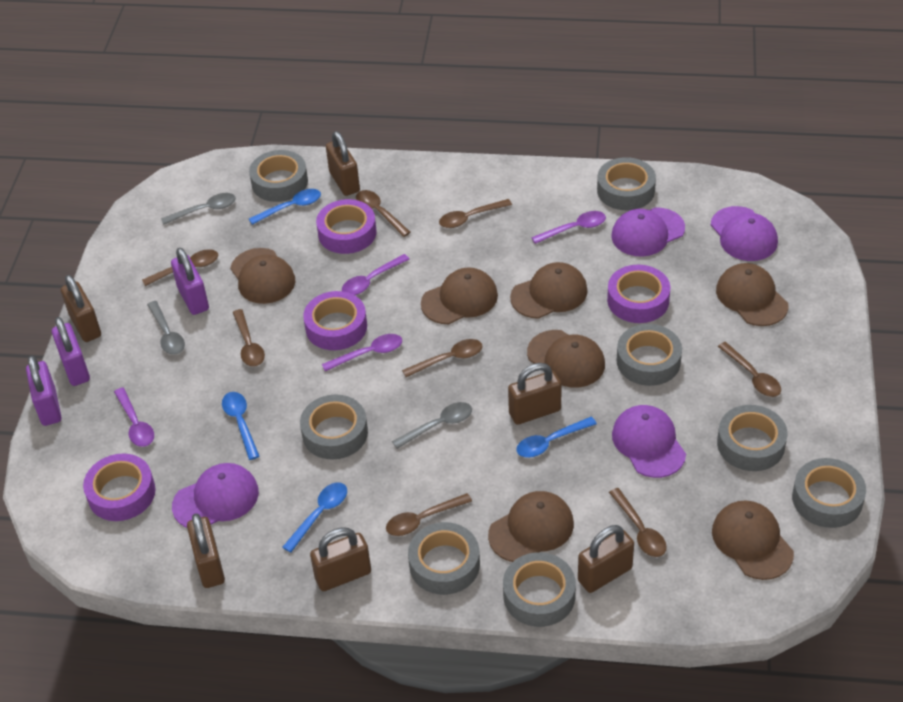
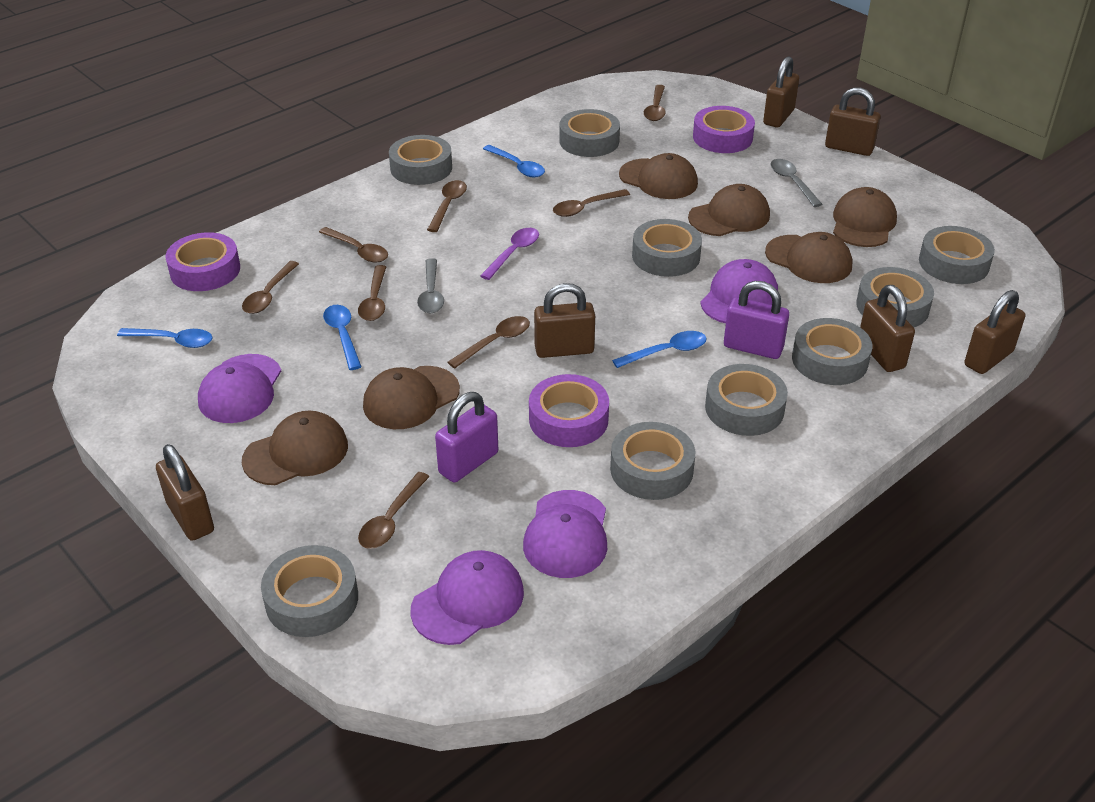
brown cap: 7 -> 6
grey spoon: 3 -> 2
grey tape: 8 -> 9
purple padlock: 3 -> 2
purple spoon: 4 -> 1
purple tape: 4 -> 3

